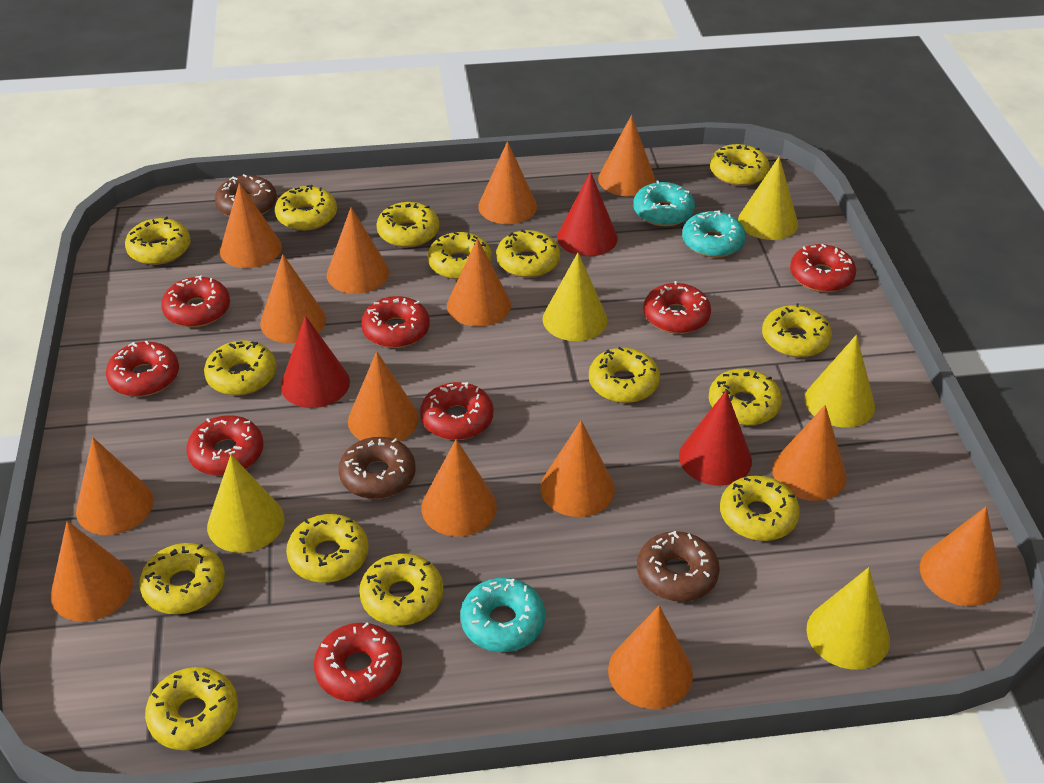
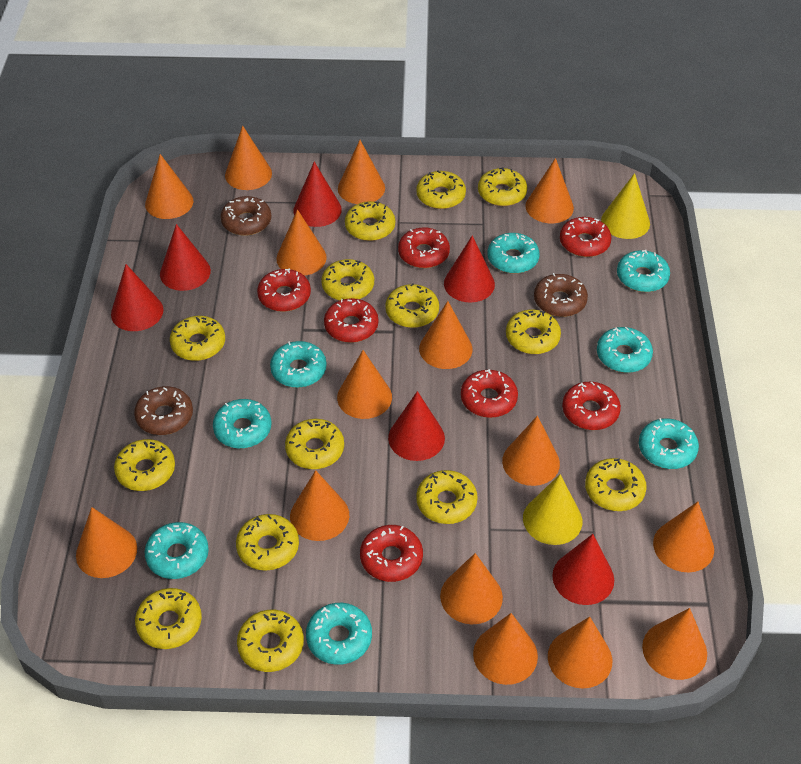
orange cone: 14 -> 15
red cone: 3 -> 6
red donut: 8 -> 7
turquoise donut: 3 -> 8
yellow cone: 5 -> 2
yellow donut: 15 -> 14

